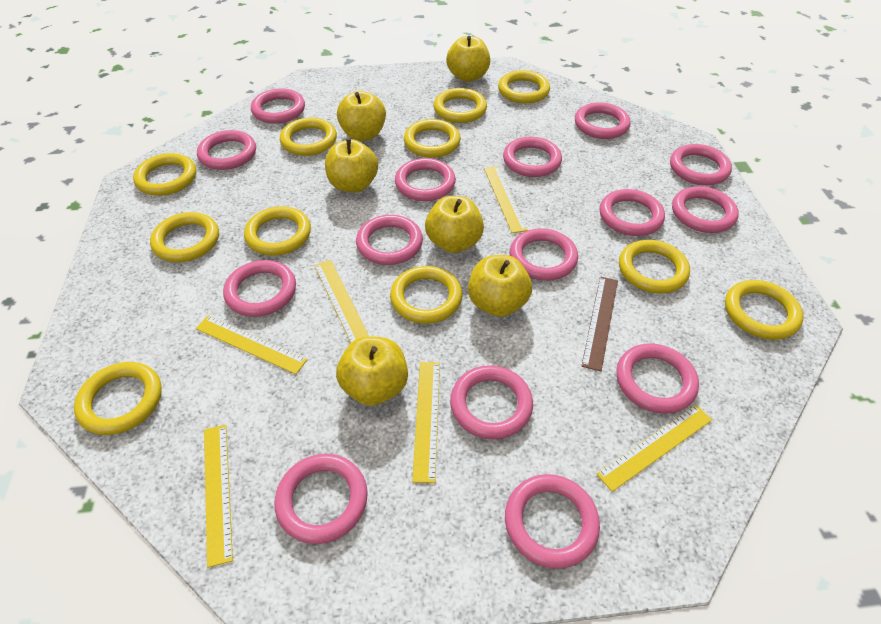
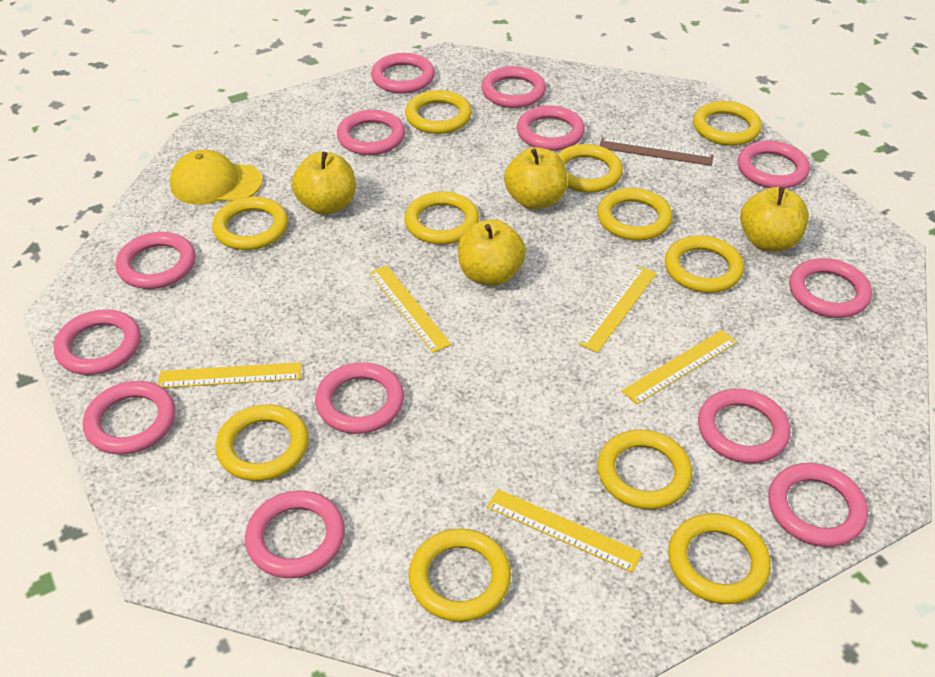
pink ring: 15 -> 13
yellow apple: 6 -> 4
yellow cap: 0 -> 1
yellow ruler: 6 -> 5

